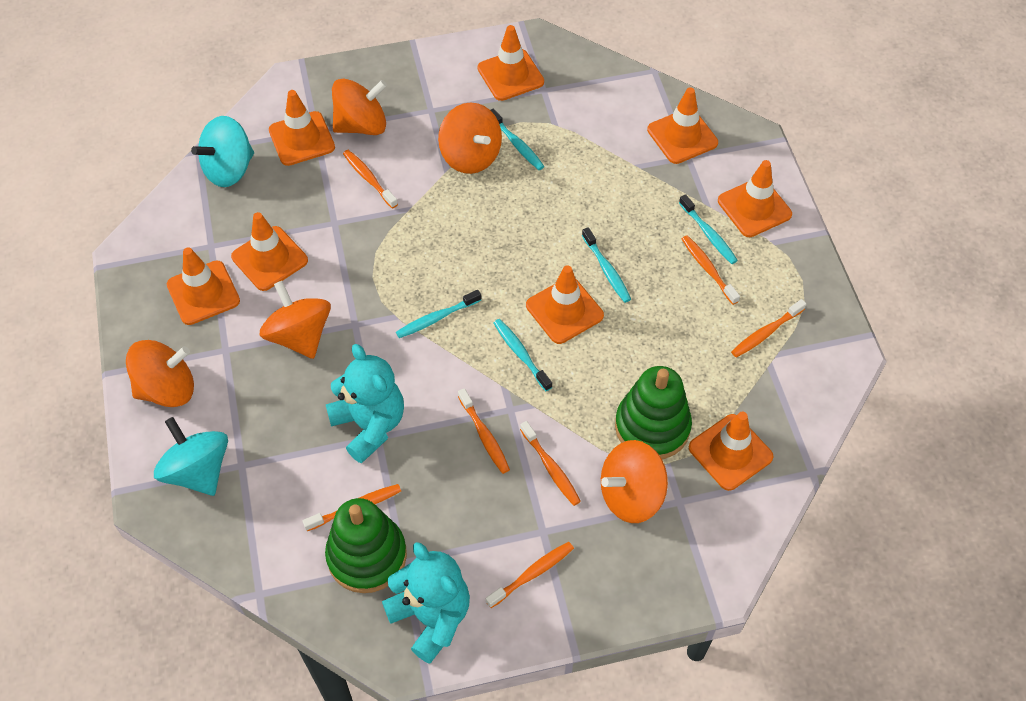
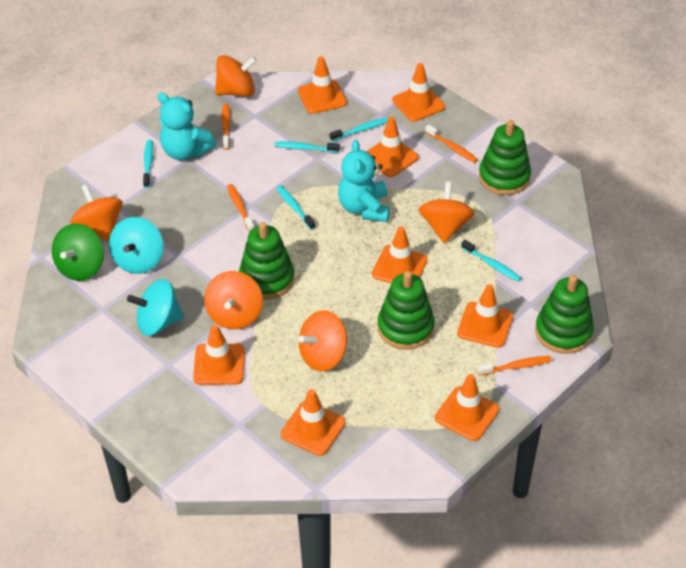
green spinning top: 0 -> 1
green stacking toy: 2 -> 4
orange toothbrush: 7 -> 4

